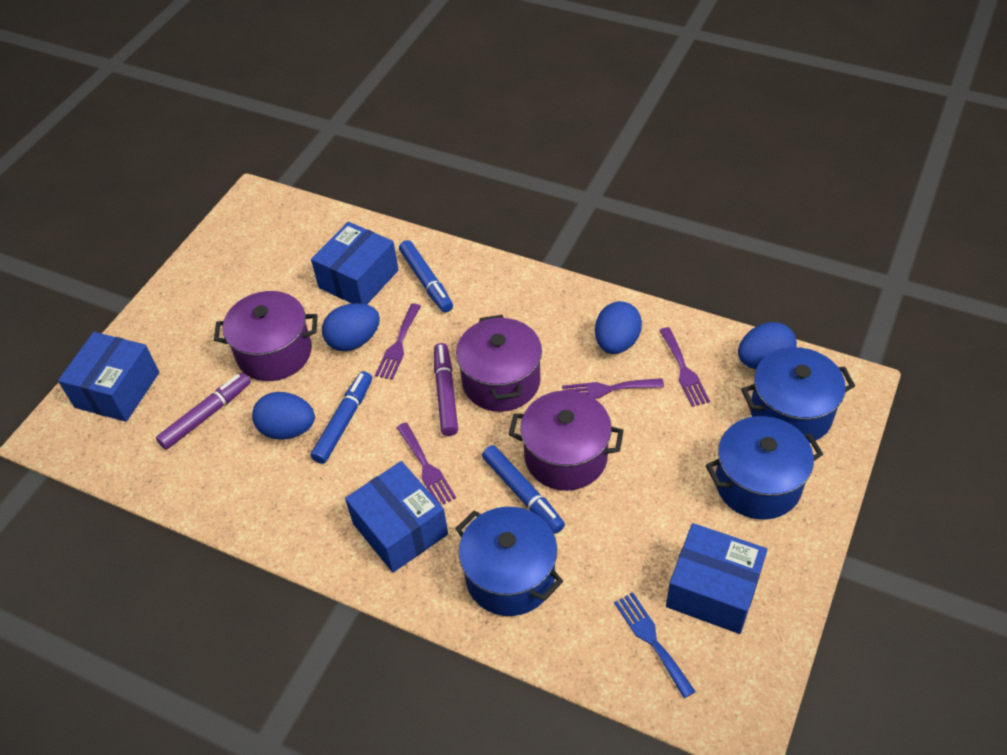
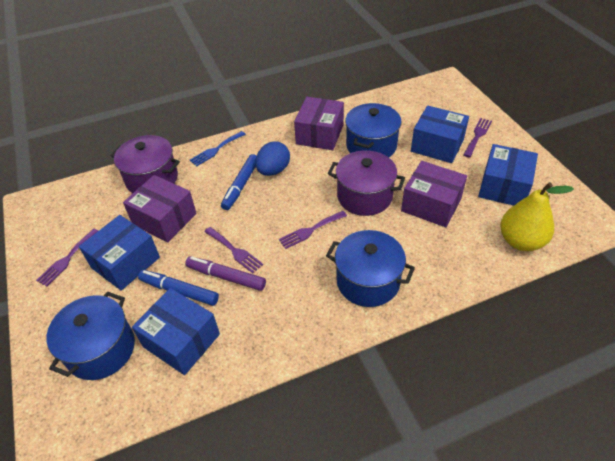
blue egg: 4 -> 1
blue marker: 3 -> 2
purple box: 0 -> 3
purple marker: 2 -> 1
purple pot: 3 -> 2
yellow pear: 0 -> 1

